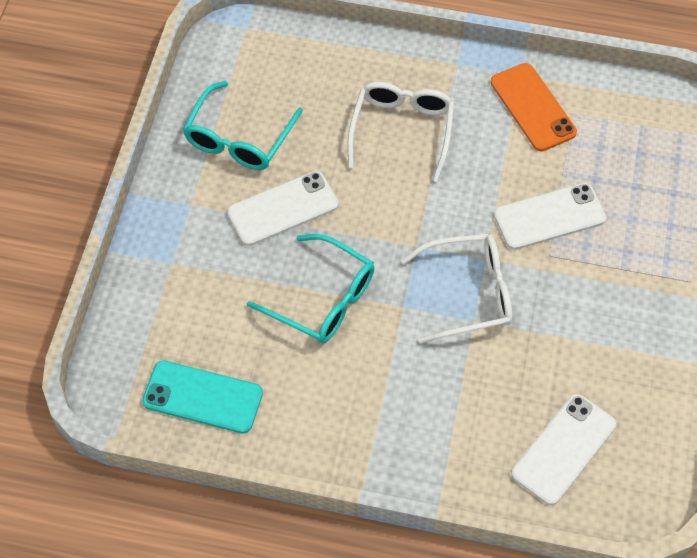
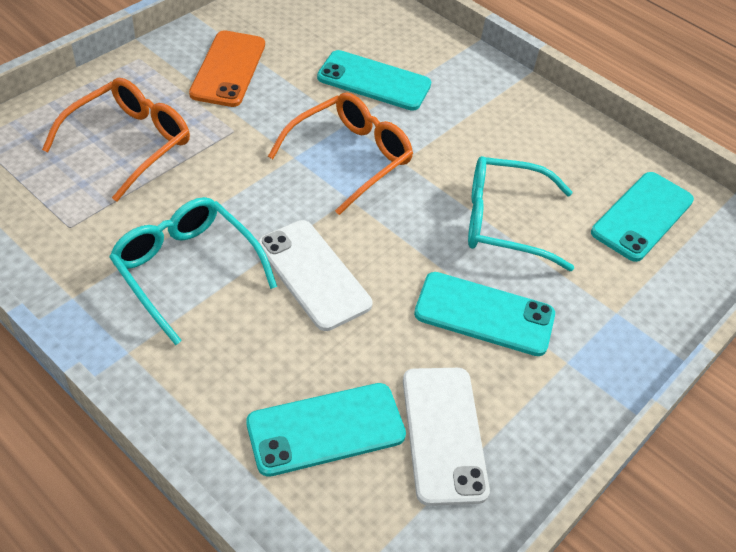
orange glasses: 0 -> 2
turquoise phone: 1 -> 4
white glasses: 2 -> 0
white phone: 3 -> 2

